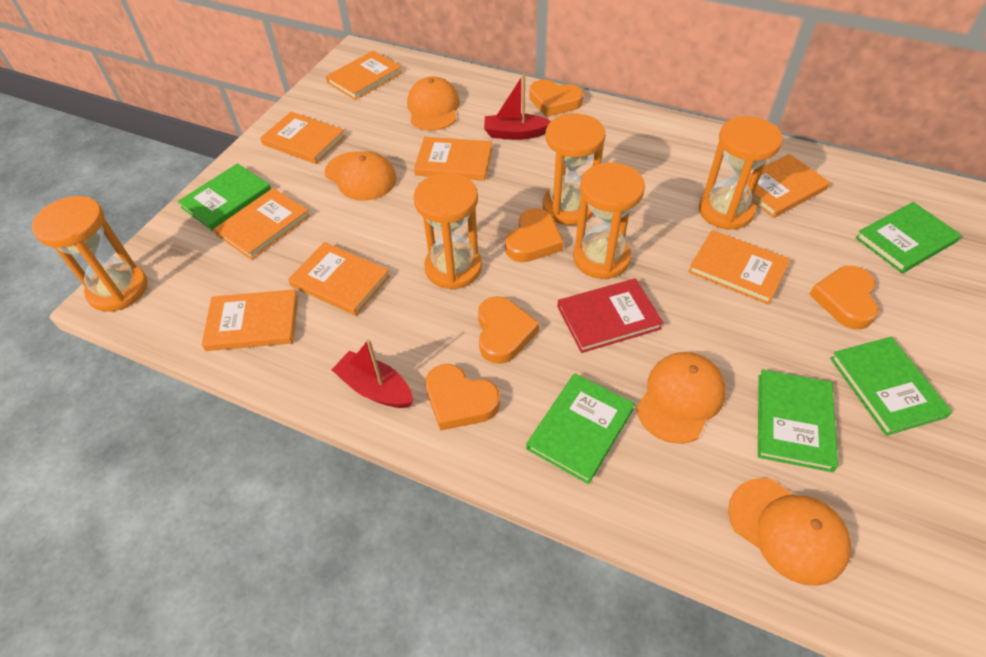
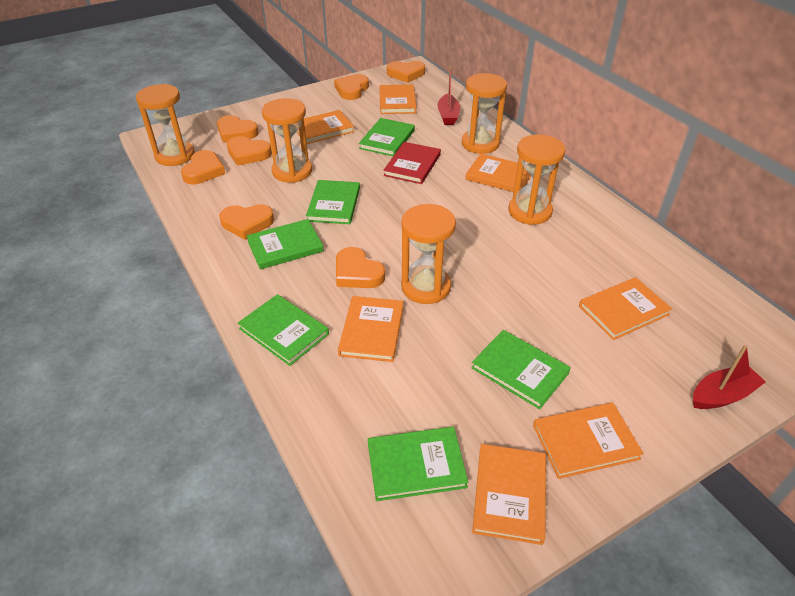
green book: 5 -> 6
orange book: 8 -> 7
orange cap: 4 -> 0
orange heart: 5 -> 7

